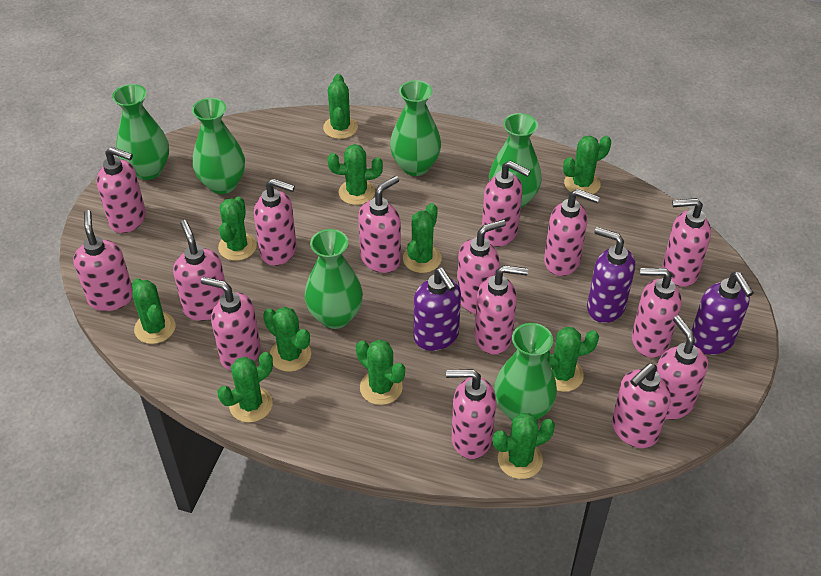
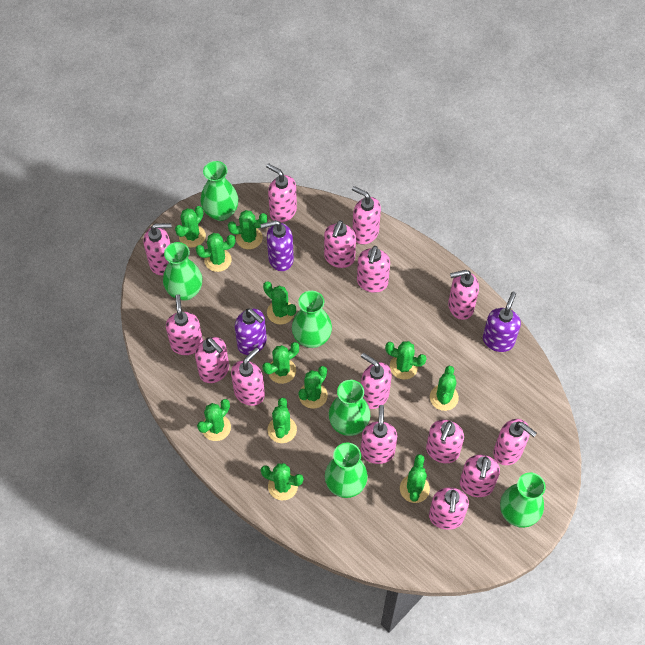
green cactus: 11 -> 12

